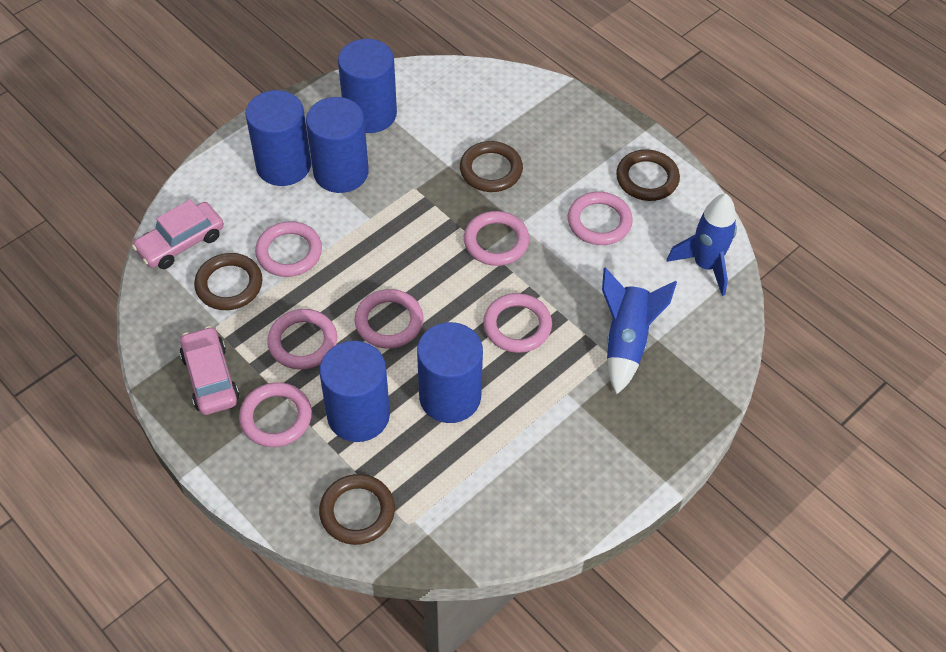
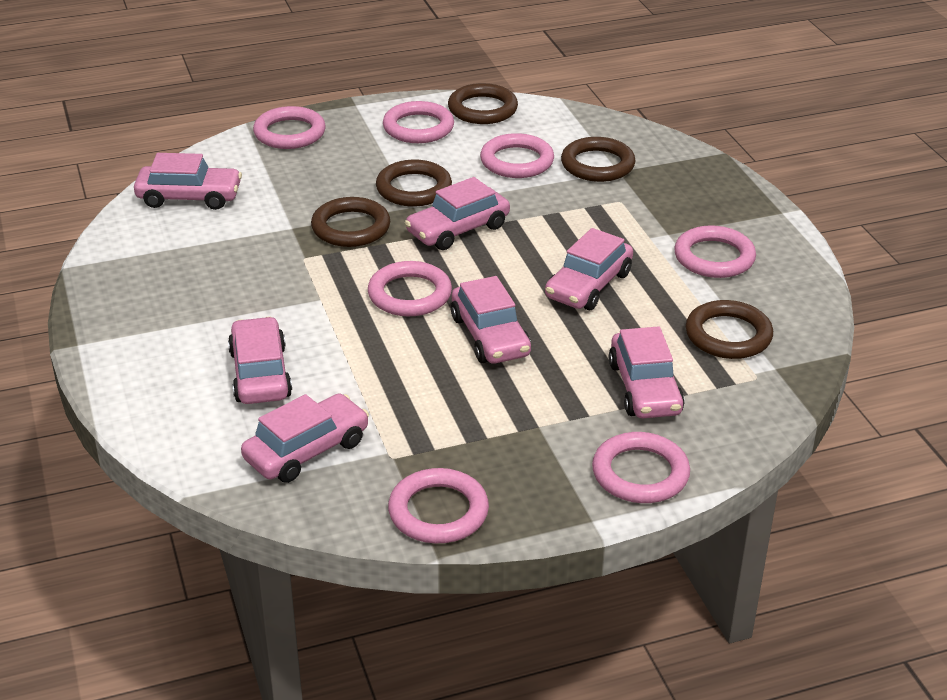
blue cylinder: 5 -> 0
blue rocket: 2 -> 0
brown ring: 4 -> 5
pink car: 2 -> 7

